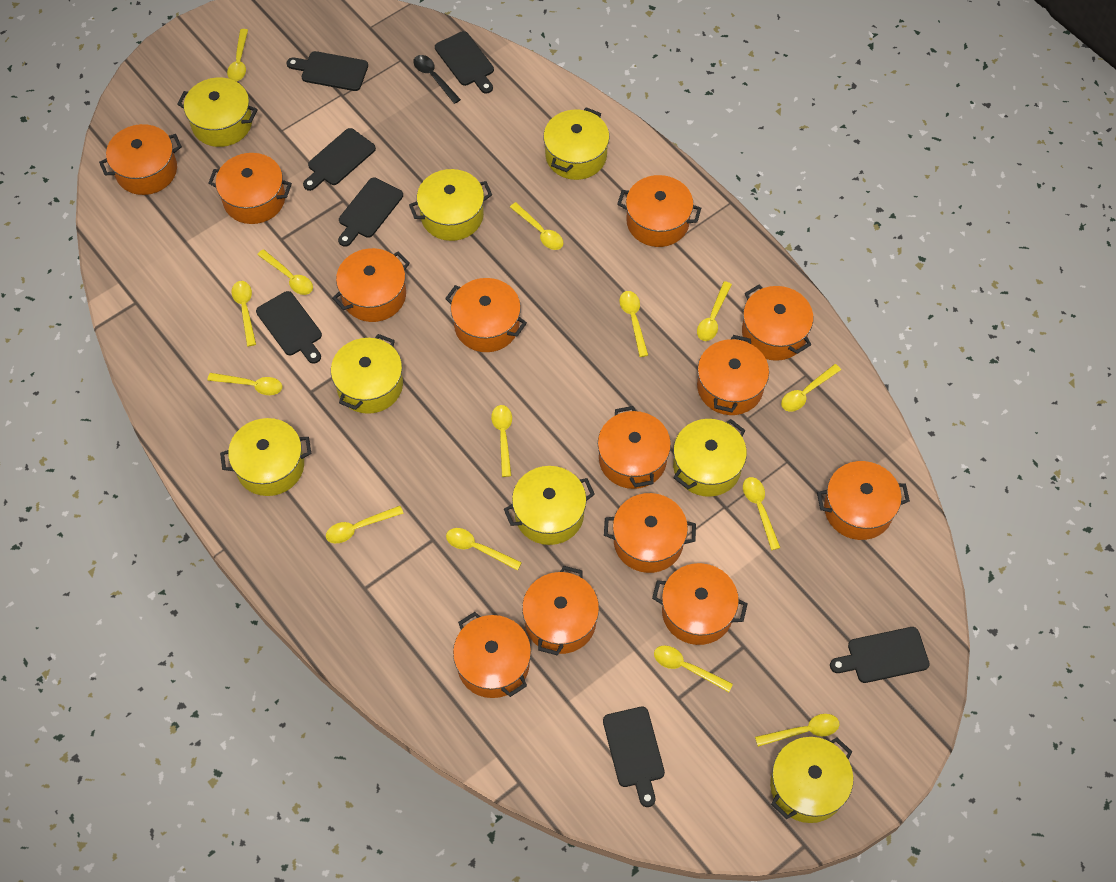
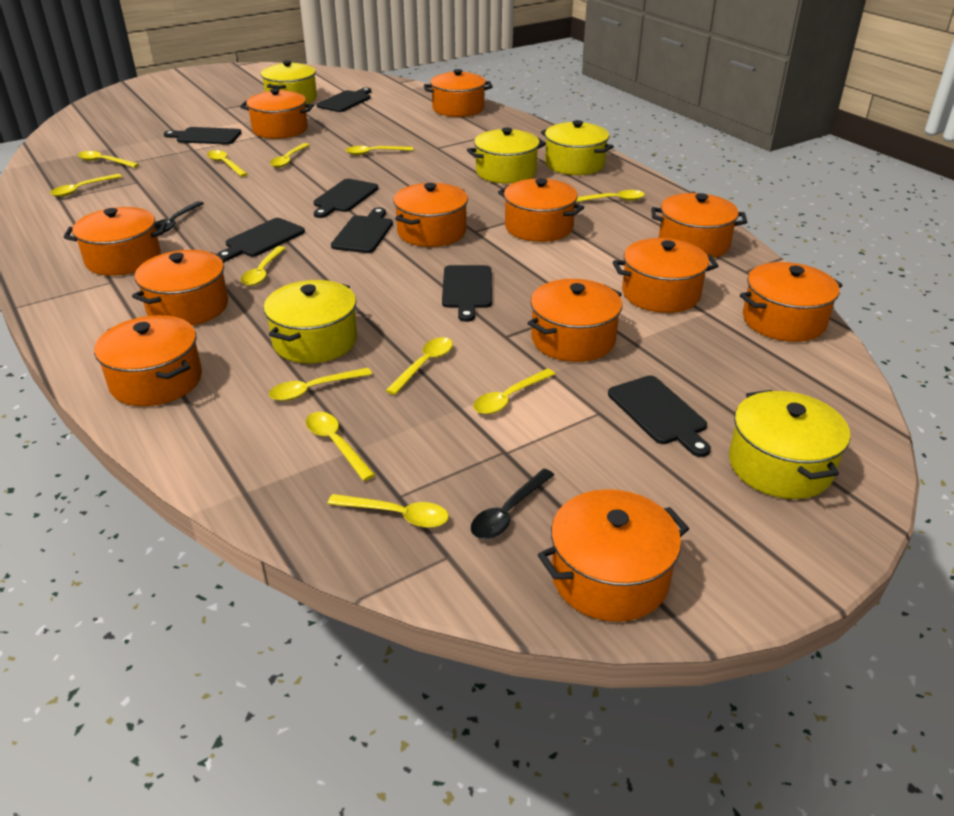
black spoon: 1 -> 2
orange pot: 13 -> 12
yellow pot: 8 -> 5
yellow spoon: 14 -> 12

